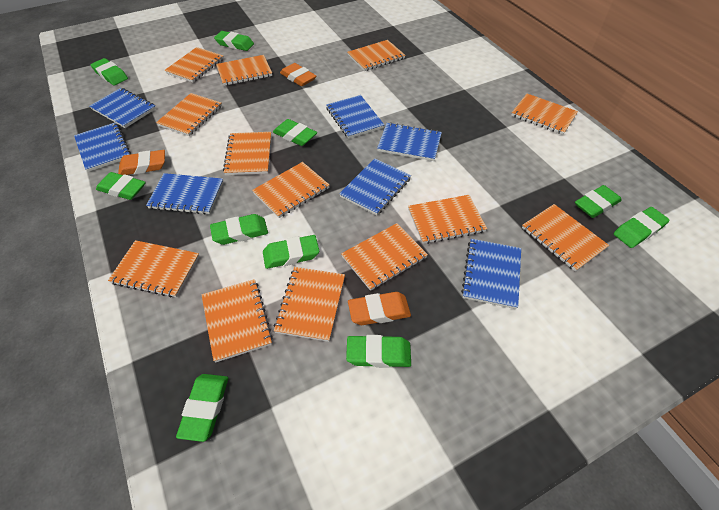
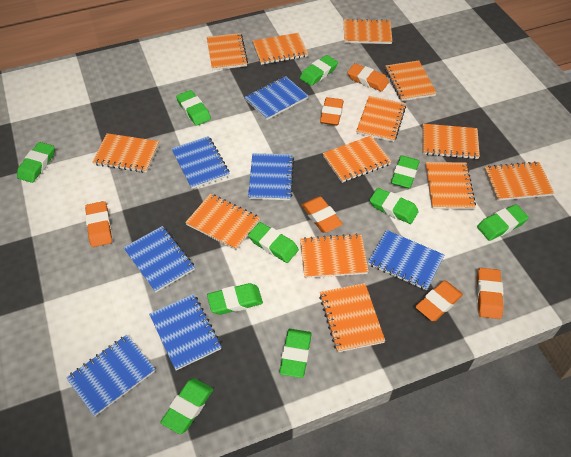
orange eraser: 3 -> 6

